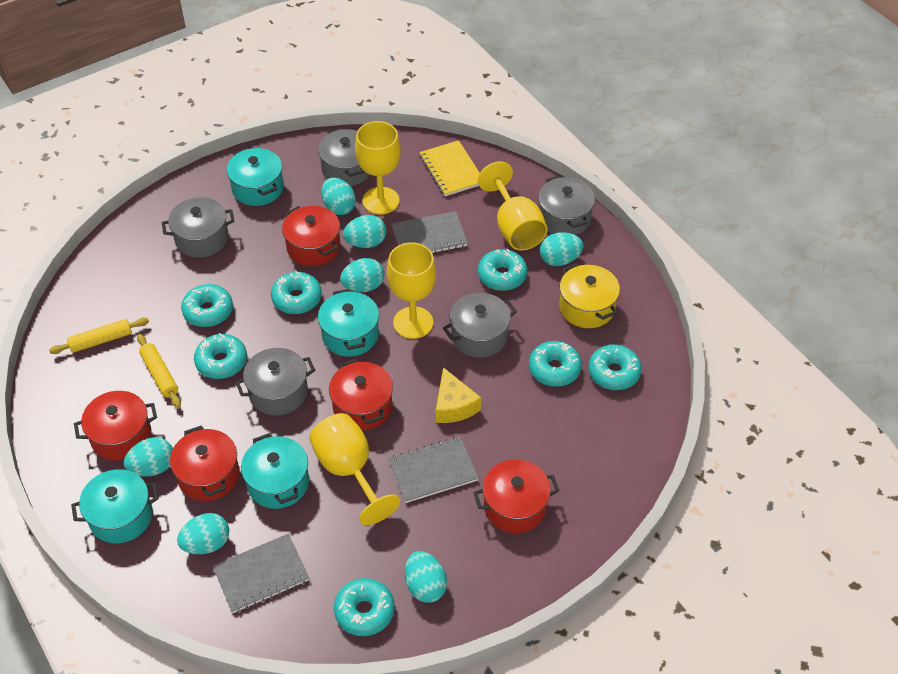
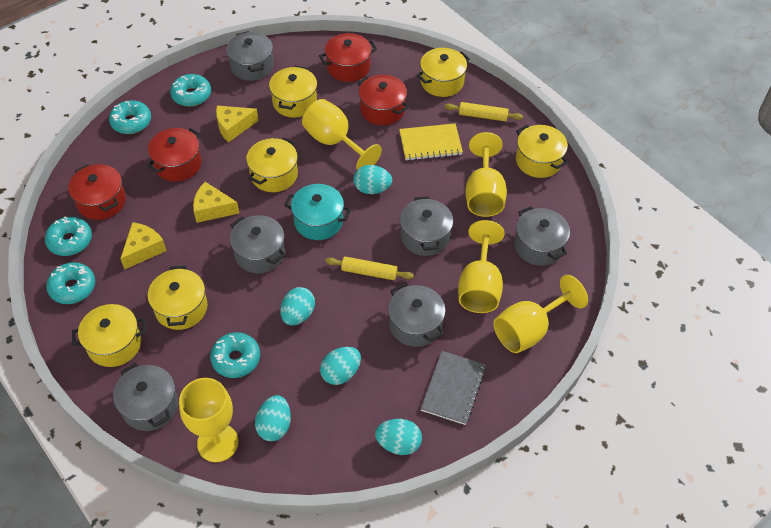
grey notebook: 3 -> 1
grey pot: 5 -> 6
red pot: 5 -> 4
turquoise donut: 7 -> 5
turquoise egg: 7 -> 5
turquoise pot: 4 -> 1
yellow cheese: 1 -> 3
yellow goblet: 4 -> 5
yellow pot: 1 -> 6

